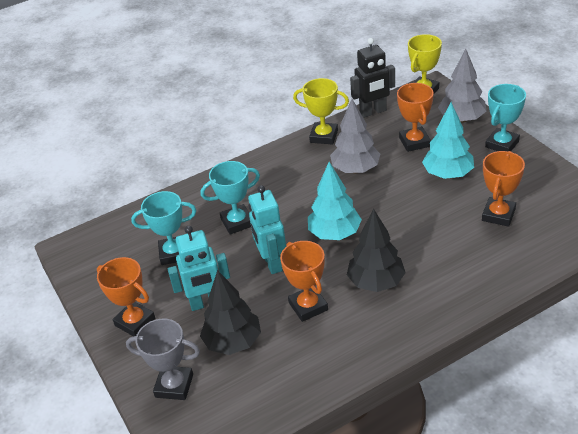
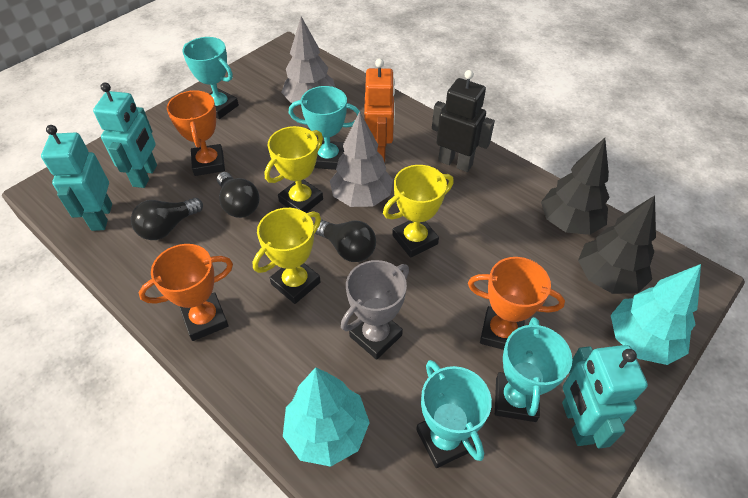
black light bulb: 0 -> 3
orange robot: 0 -> 1
orange trophy: 4 -> 3
turquoise robot: 2 -> 3
turquoise trophy: 3 -> 4
yellow trophy: 2 -> 3

